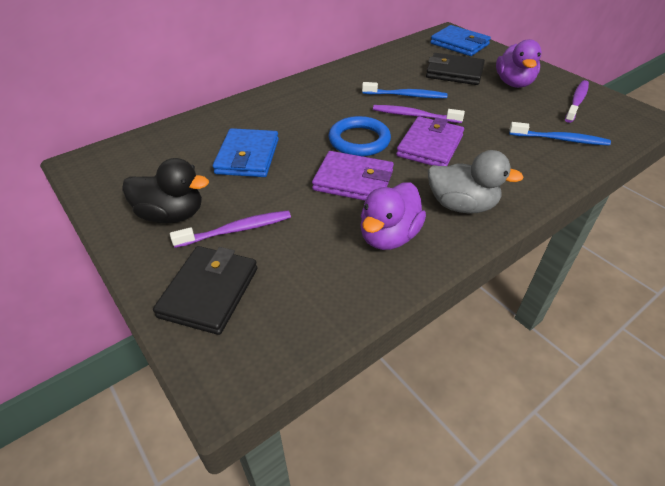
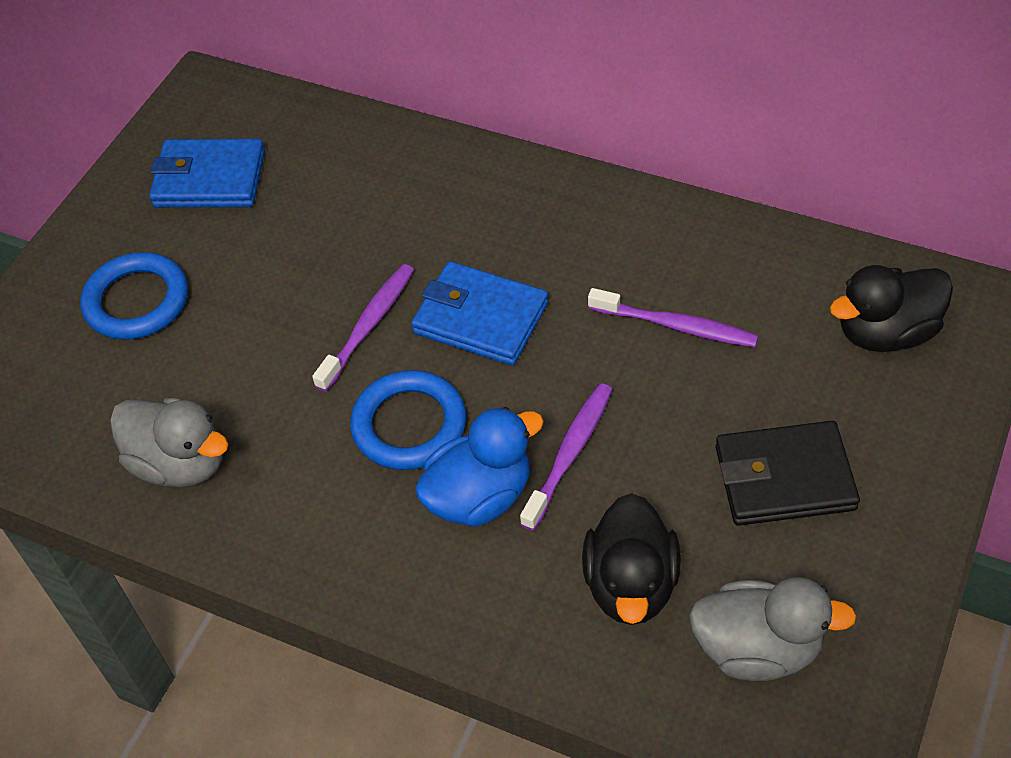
black duck: 1 -> 2
black wallet: 2 -> 1
blue duck: 0 -> 1
blue ring: 1 -> 2
blue toothbrush: 2 -> 0
grey duck: 1 -> 2
purple duck: 2 -> 0
purple wallet: 2 -> 0

